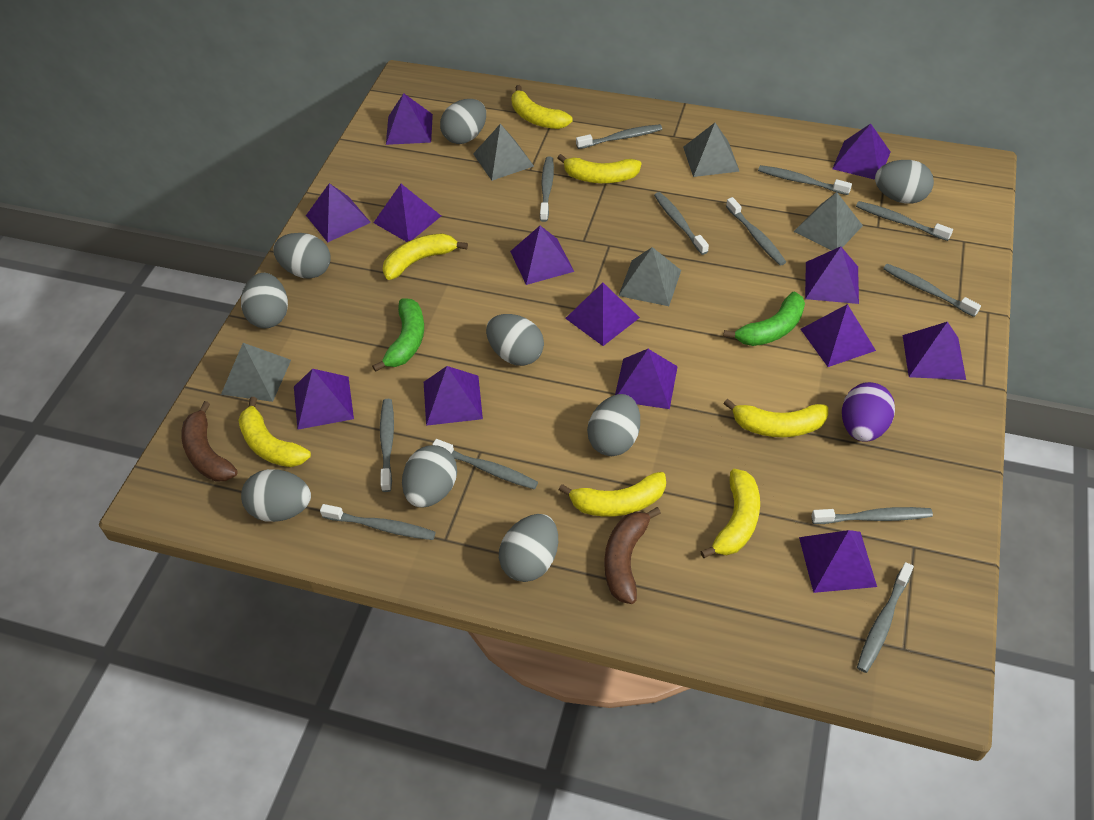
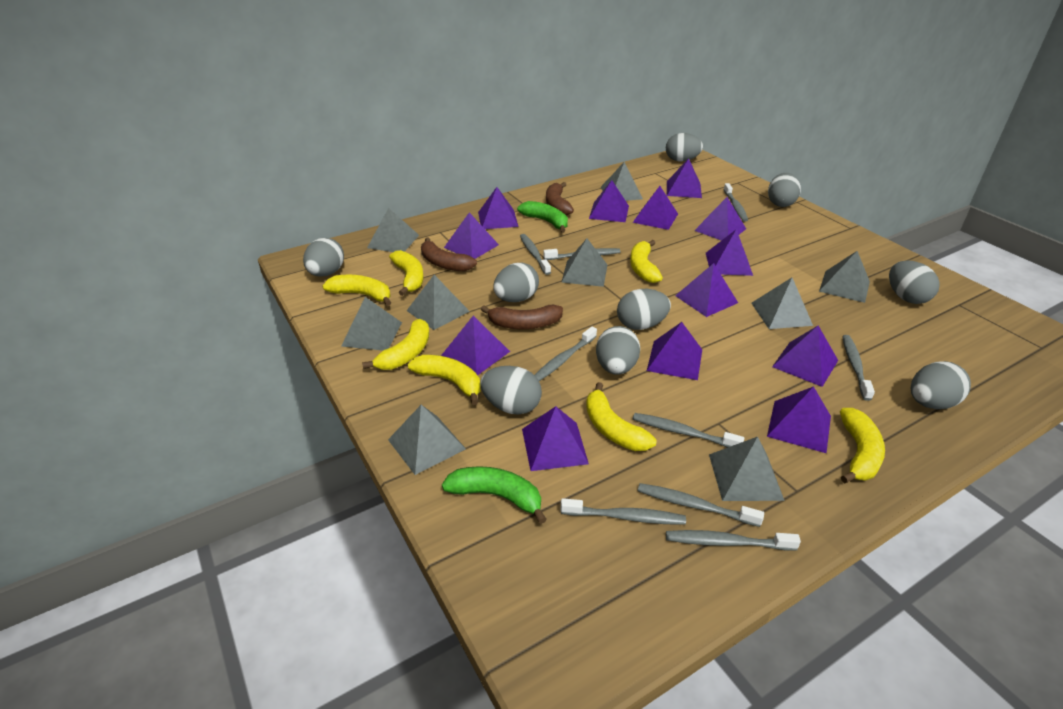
brown banana: 2 -> 3
grey pyramid: 5 -> 9
grey toothbrush: 12 -> 9
purple egg: 1 -> 0

